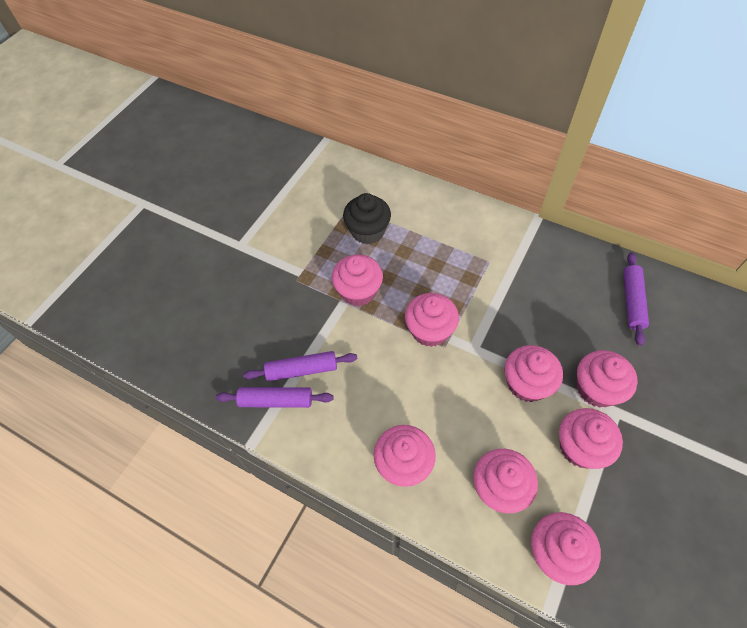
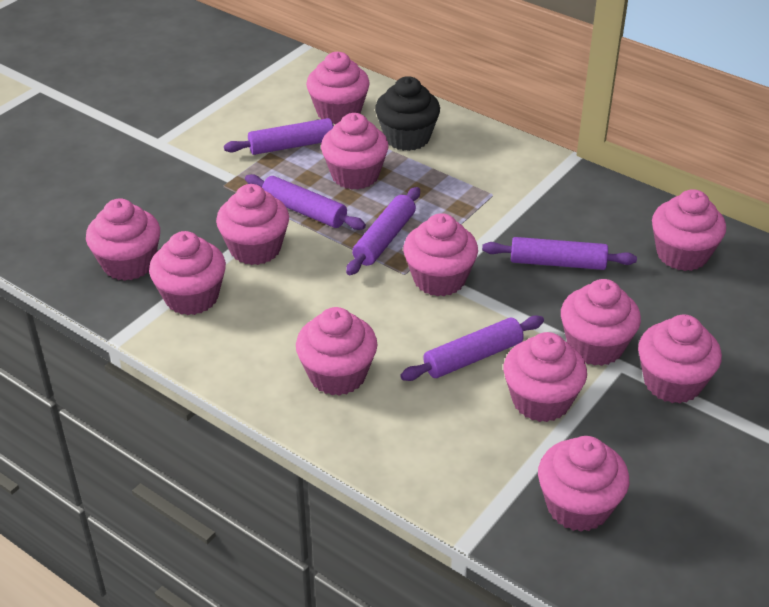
pink cupcake: 8 -> 12
purple rolling pin: 3 -> 5

